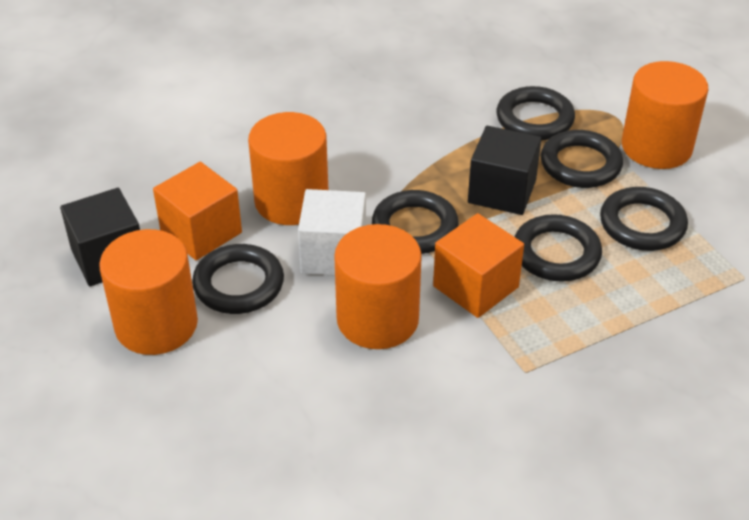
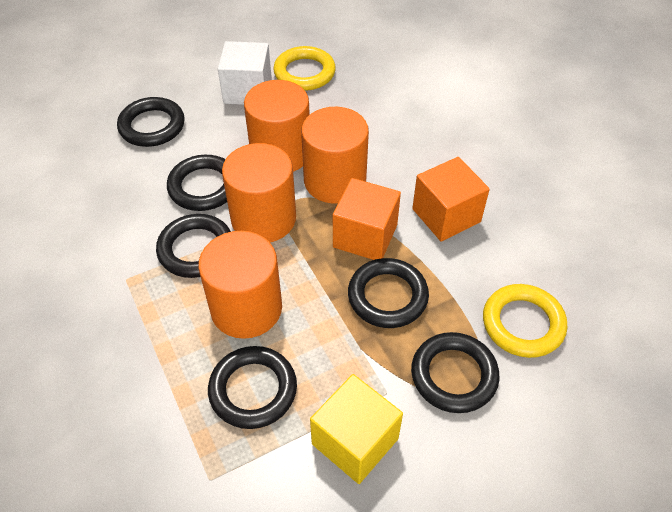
black cube: 2 -> 0
yellow cube: 0 -> 1
yellow ring: 0 -> 2

